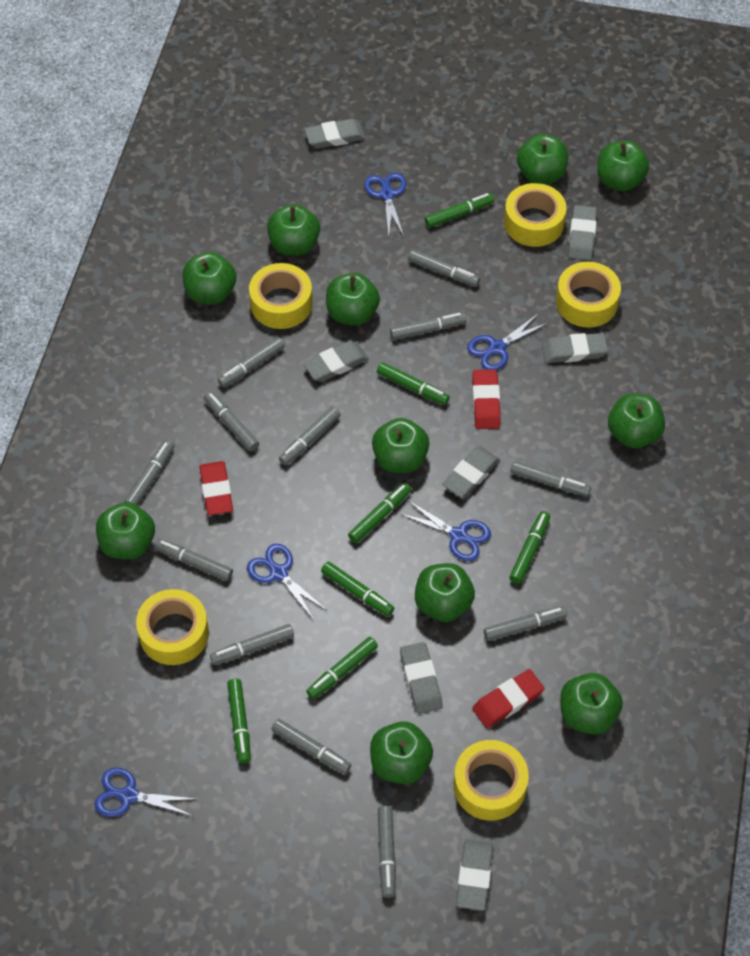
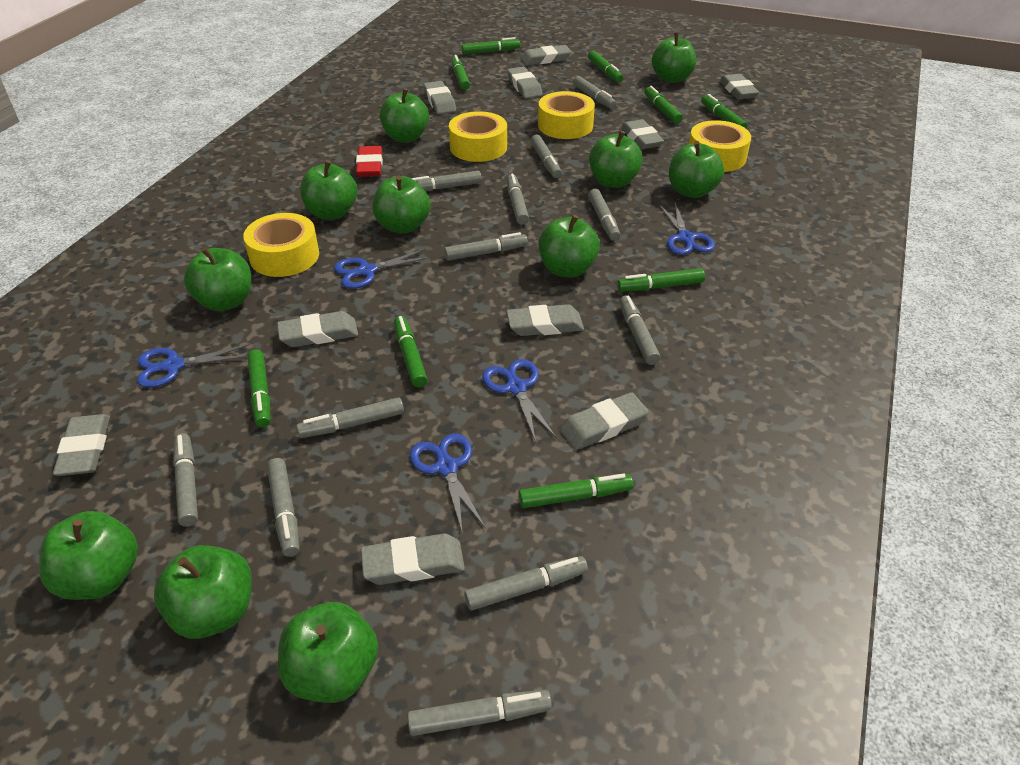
green marker: 7 -> 9
grey eraser: 7 -> 10
red eraser: 3 -> 1
yellow tape: 5 -> 4

